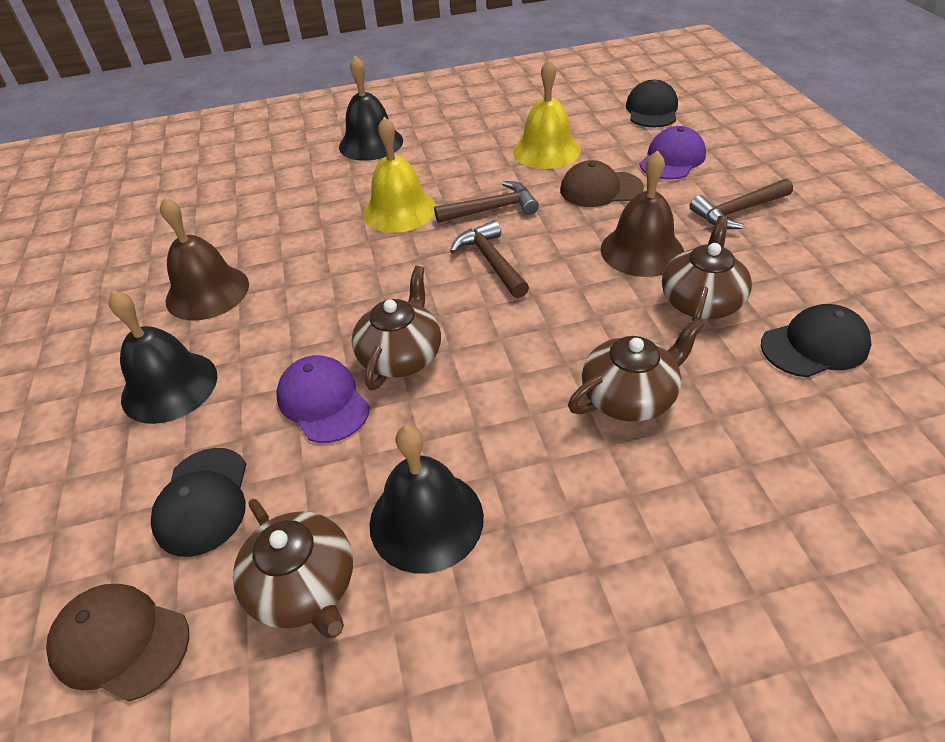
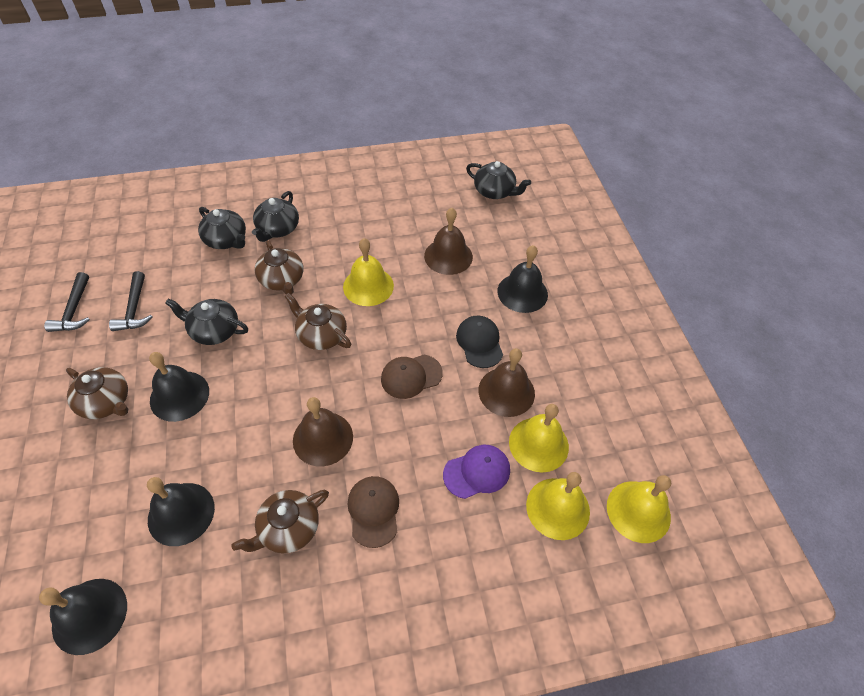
black bell: 3 -> 4
black cap: 3 -> 1
black hammer: 0 -> 2
black teapot: 0 -> 4
brown bell: 2 -> 3
brown hammer: 3 -> 0
purple cap: 2 -> 1
yellow bell: 2 -> 4

